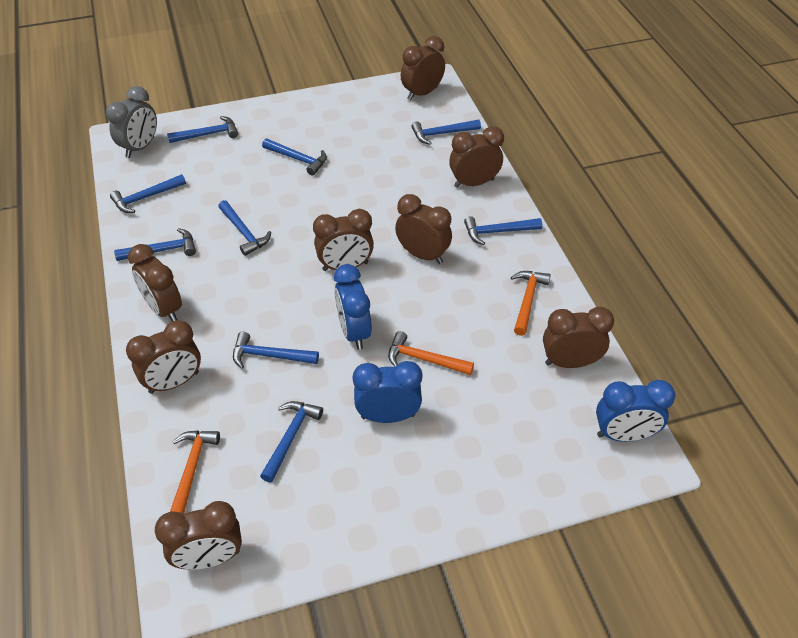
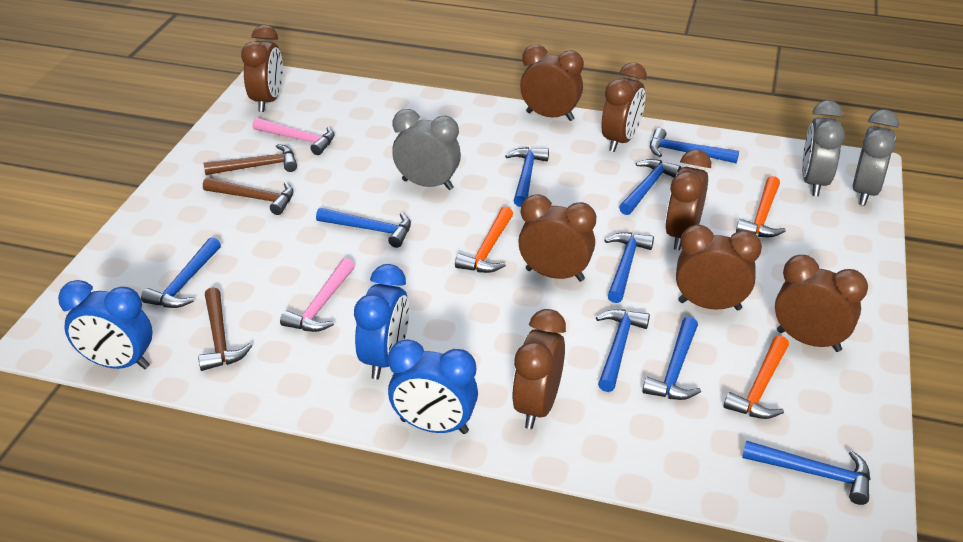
brown hammer: 0 -> 3
grey clock: 1 -> 3
pink hammer: 0 -> 2

